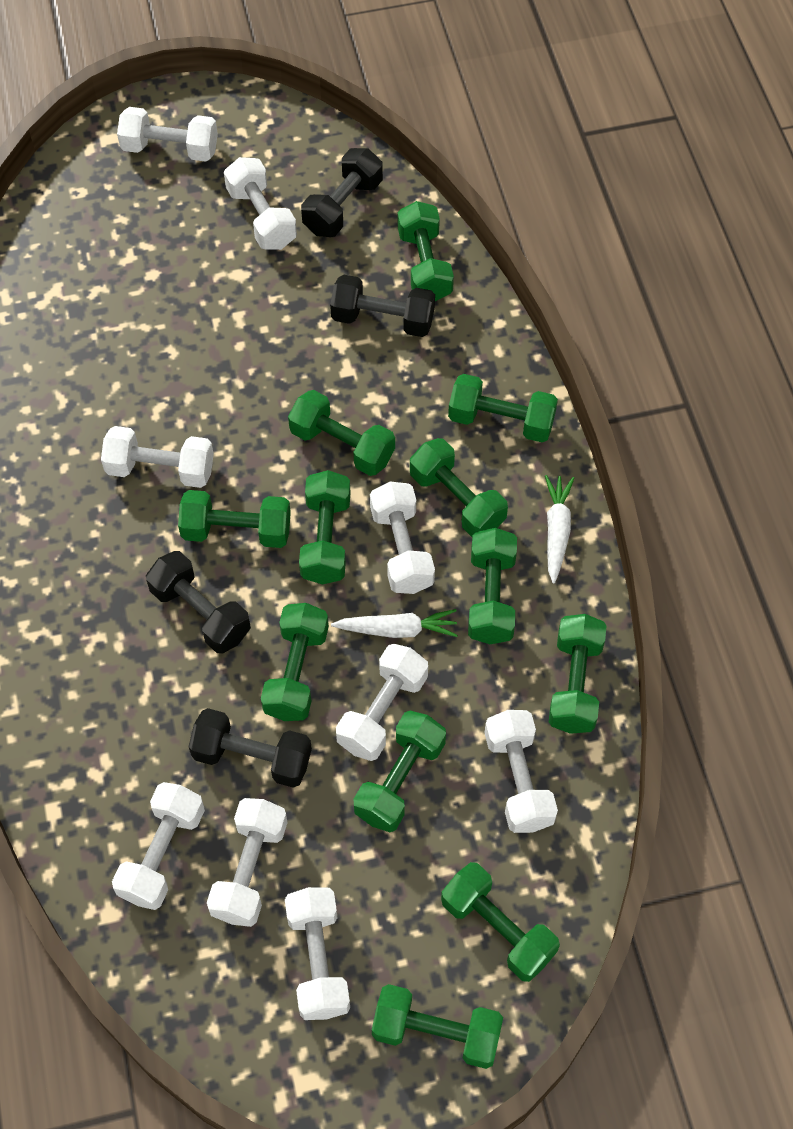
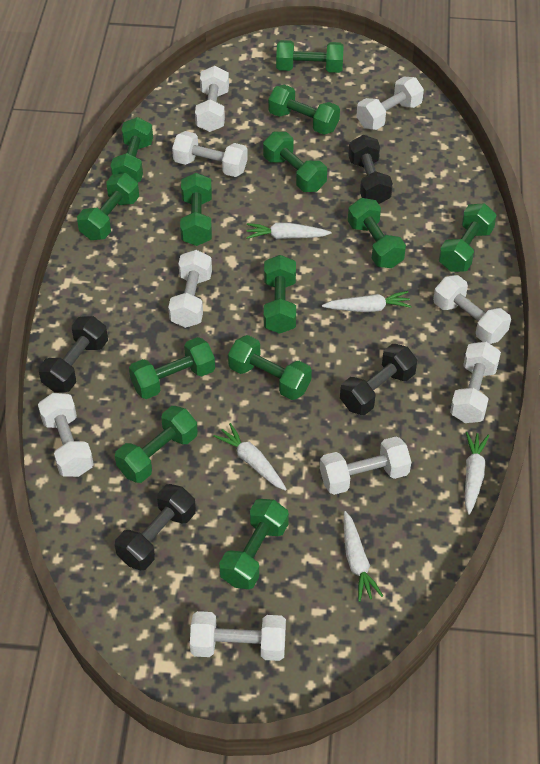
green dumbbell: 12 -> 13
white carrot: 2 -> 5

